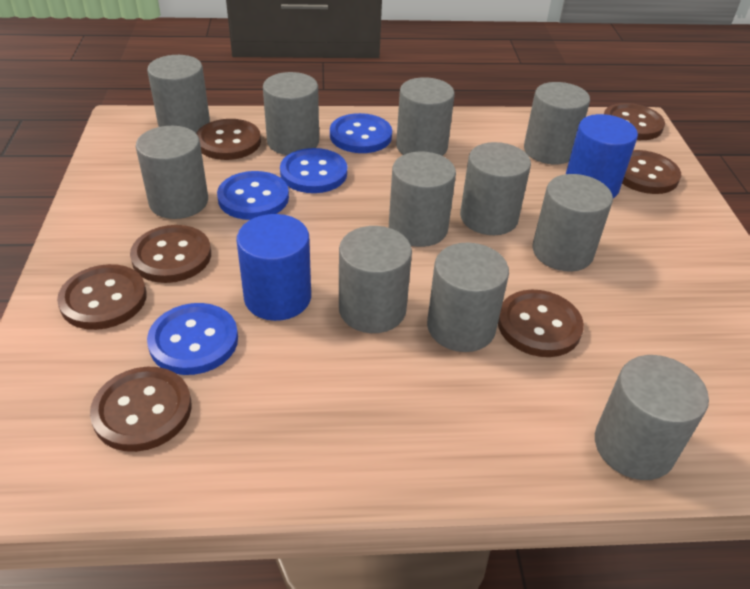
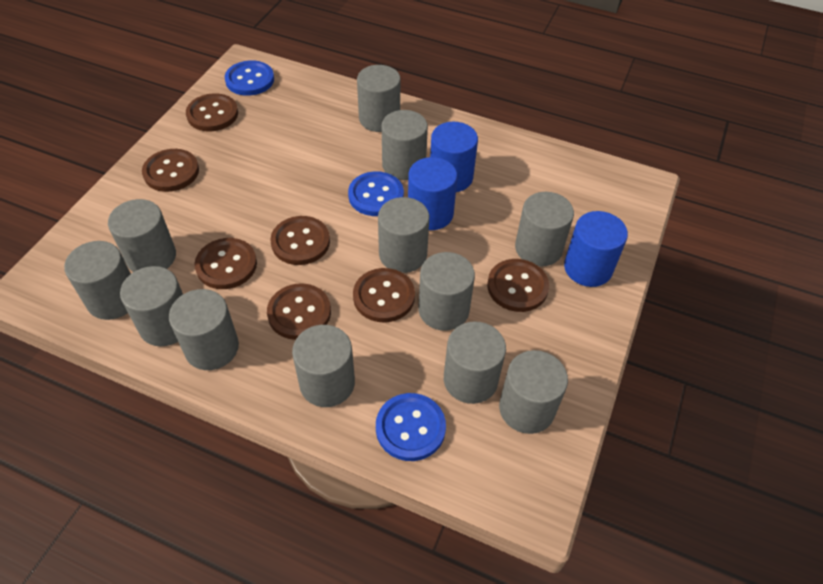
blue button: 4 -> 3
blue cylinder: 2 -> 3
grey cylinder: 11 -> 12

